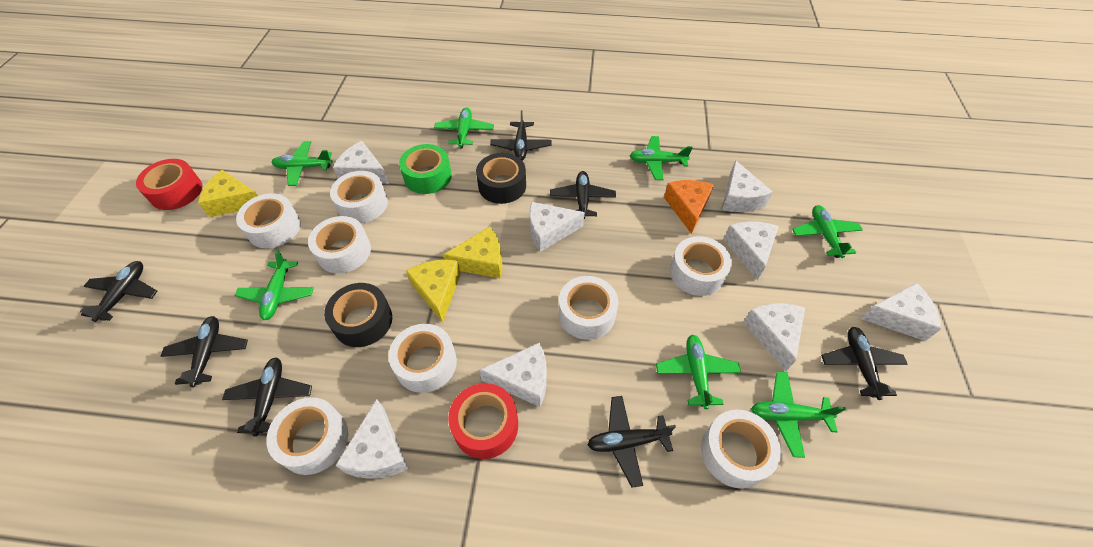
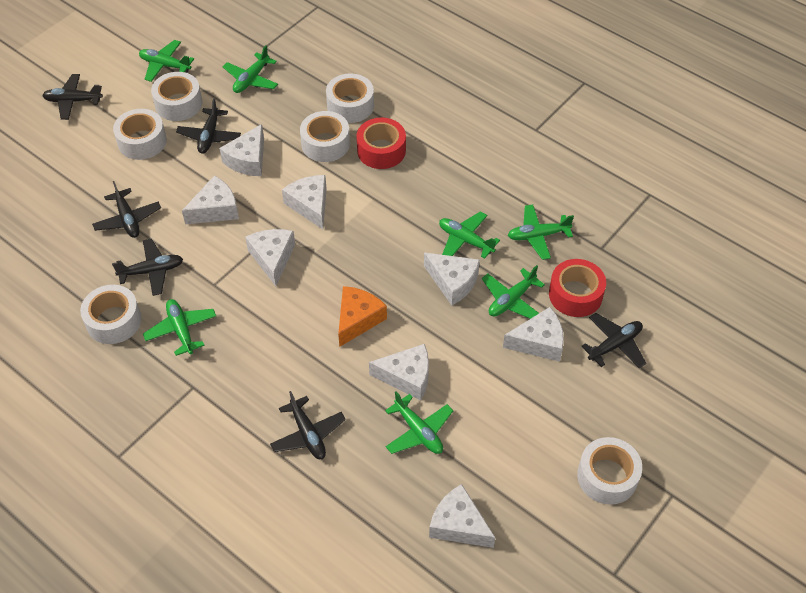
black plane: 7 -> 6
black tape: 2 -> 0
green tape: 1 -> 0
white tape: 8 -> 6
yellow cheese: 3 -> 0

